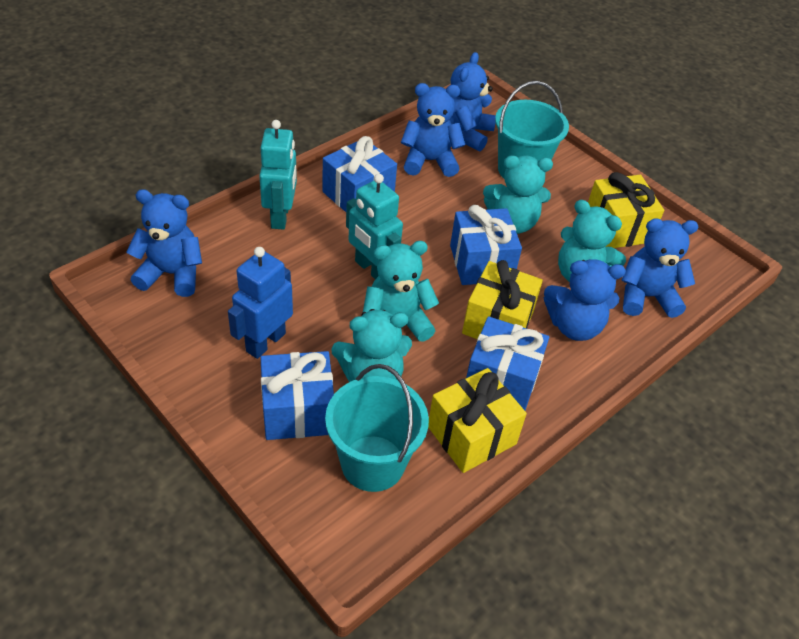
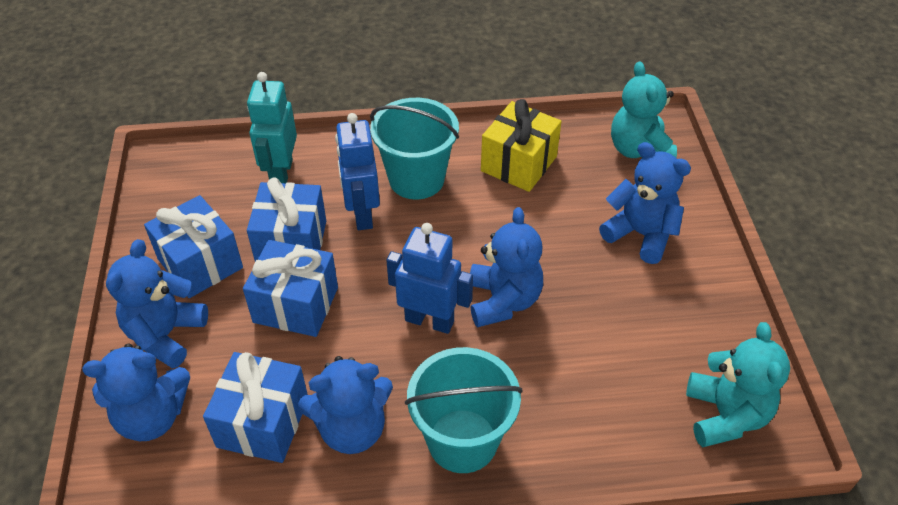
blue robot: 1 -> 2
turquoise robot: 2 -> 1
turquoise teddy bear: 4 -> 2
yellow gift: 3 -> 1

